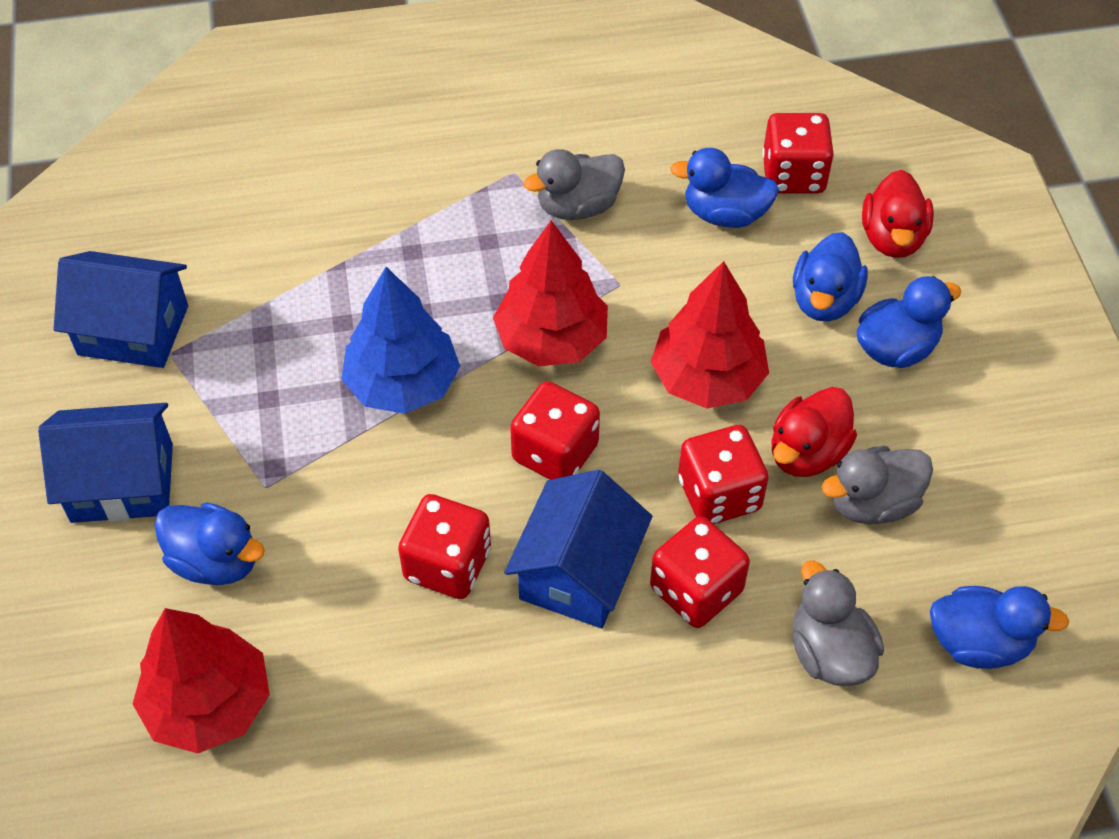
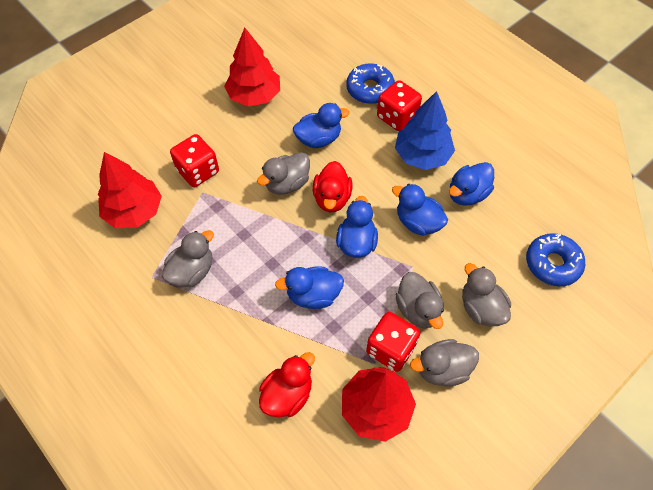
blue donut: 0 -> 2
blue house: 3 -> 0
grey duck: 3 -> 5
red dice: 5 -> 3

